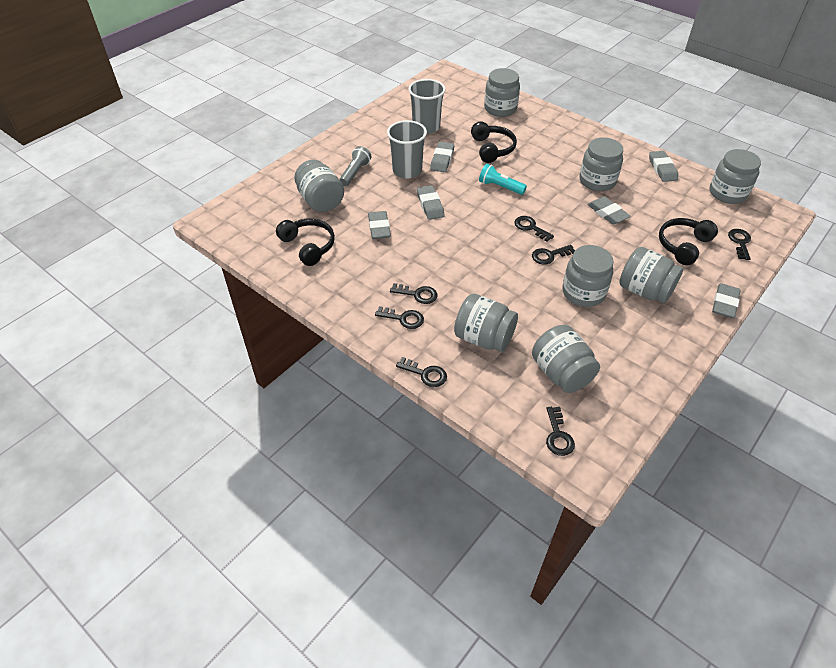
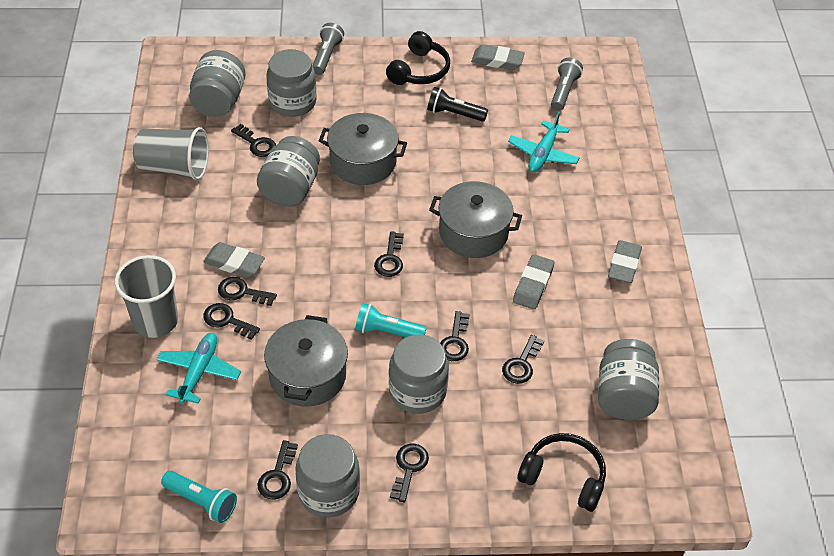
black flashlight: 0 -> 1
black headphones: 3 -> 2
black key: 7 -> 8
grey eraser: 6 -> 4
grey flashlight: 1 -> 2
grey jar: 8 -> 6
grey pot: 0 -> 3
turquoise flashlight: 1 -> 2
turquoise plane: 0 -> 2

